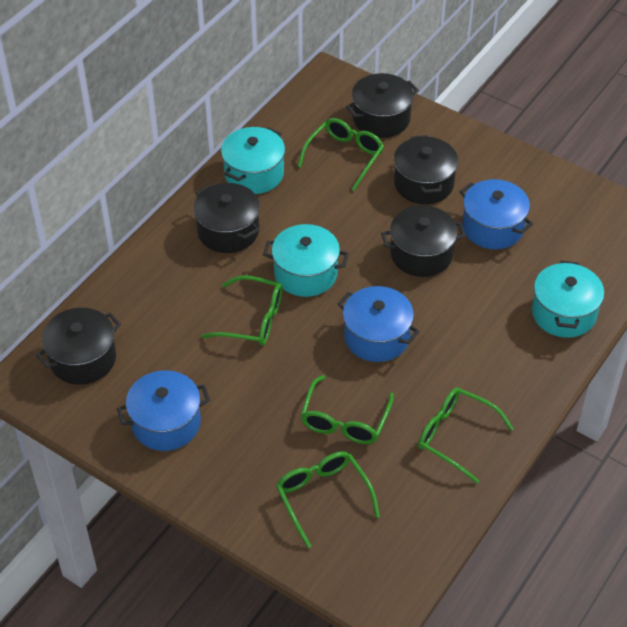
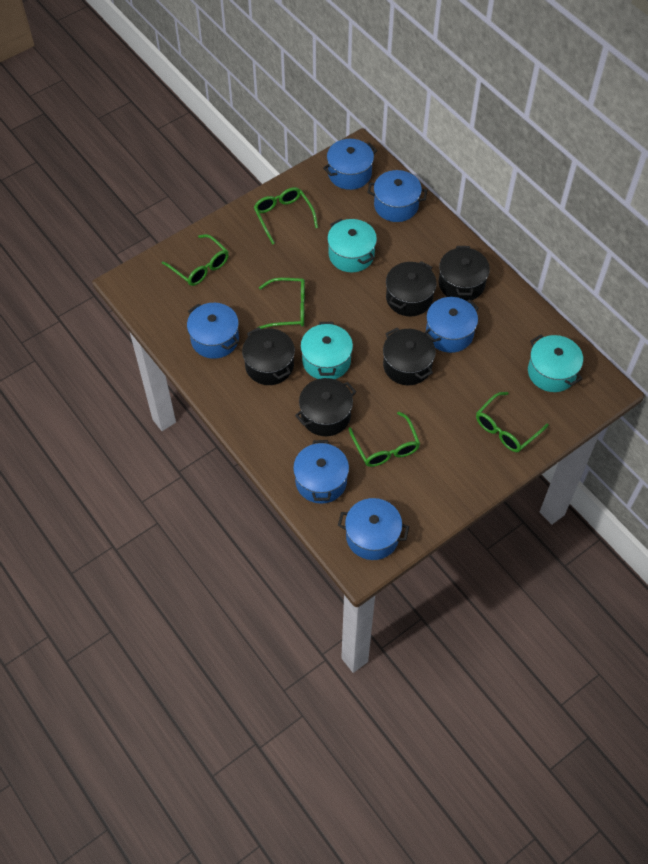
blue pot: 3 -> 6

